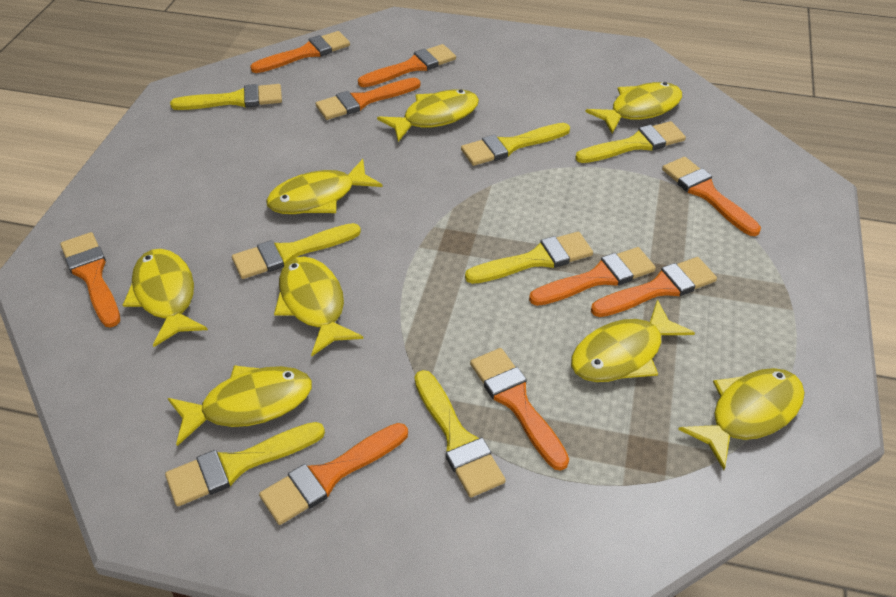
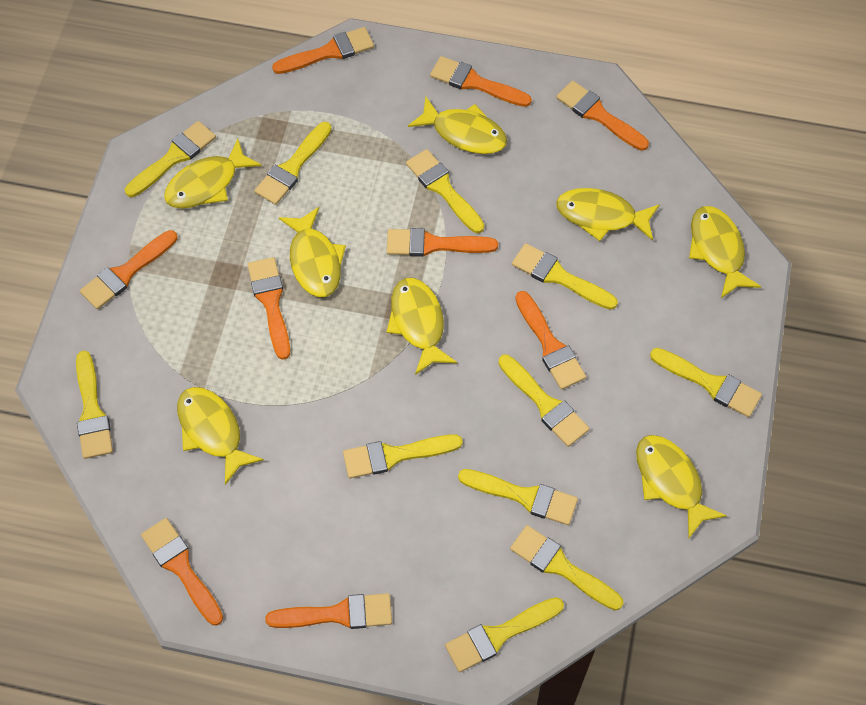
yellow brush: 7 -> 11

